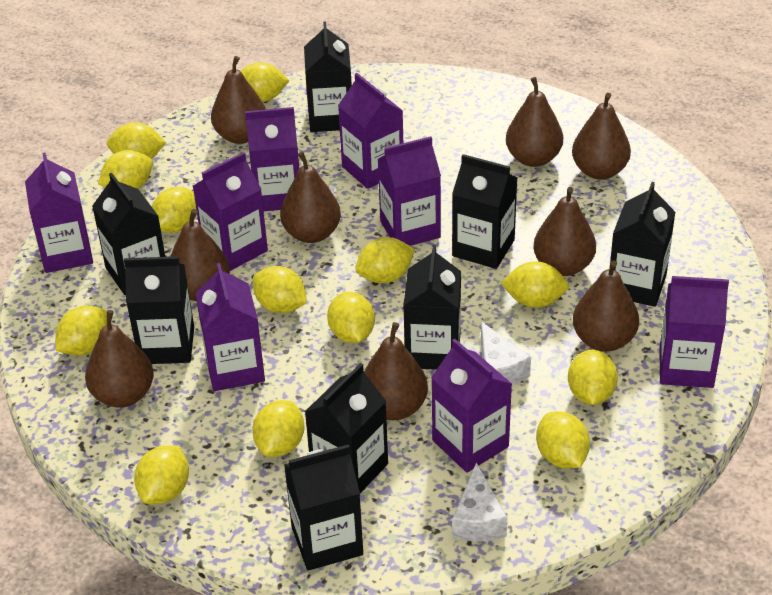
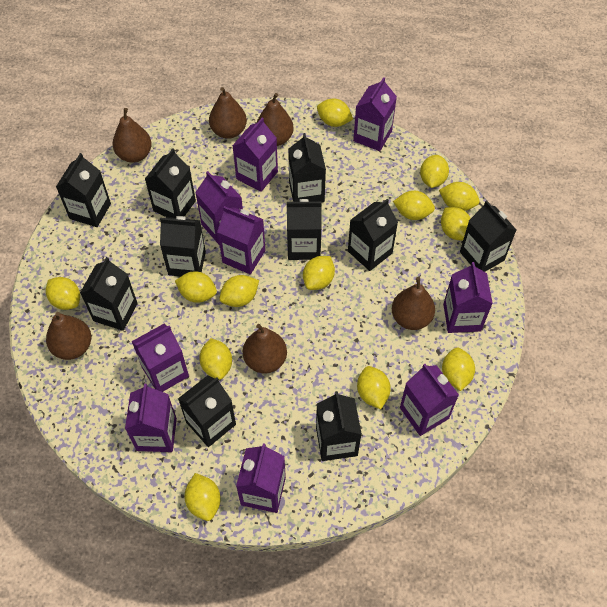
black carton: 8 -> 10
brown pear: 9 -> 6
purple carton: 8 -> 9
white cheese: 2 -> 0

